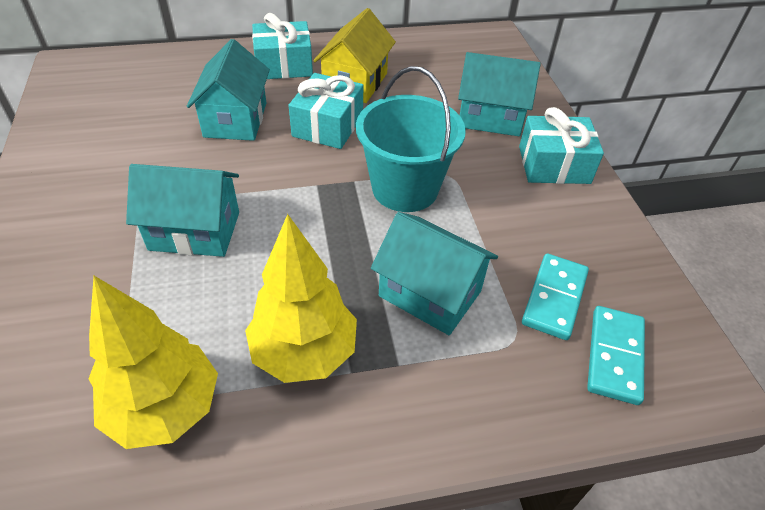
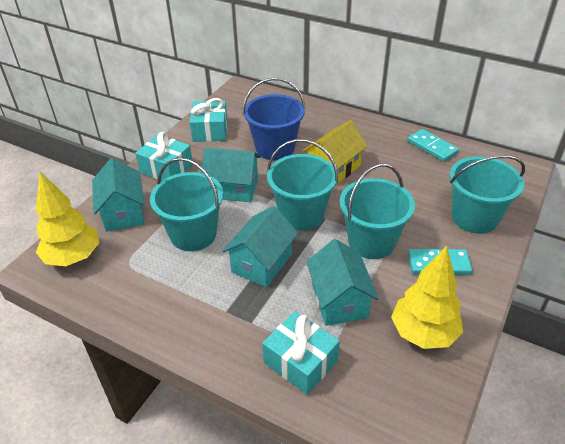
blue bucket: 0 -> 1
turquoise bucket: 1 -> 4

